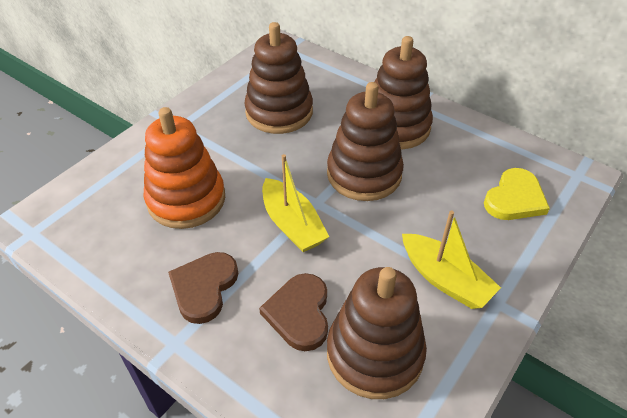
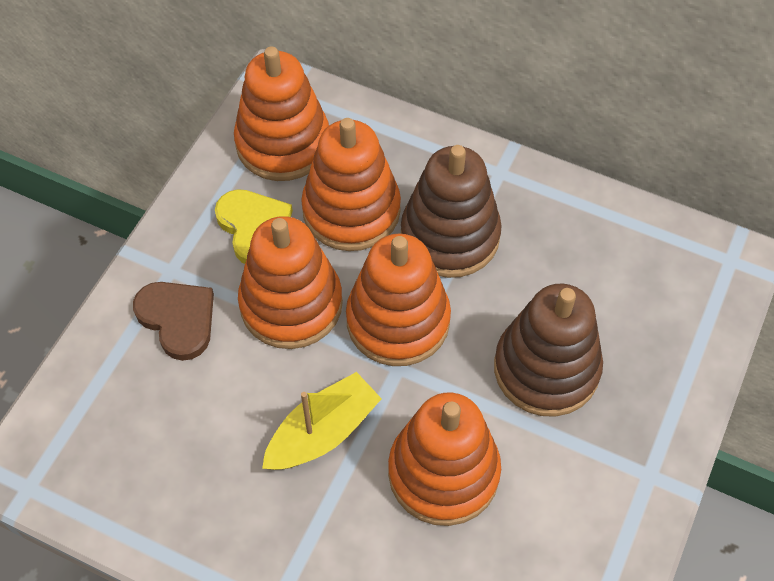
brown heart: 2 -> 1
brown stacking toy: 4 -> 2
orange stacking toy: 1 -> 5
yellow boat: 2 -> 1

